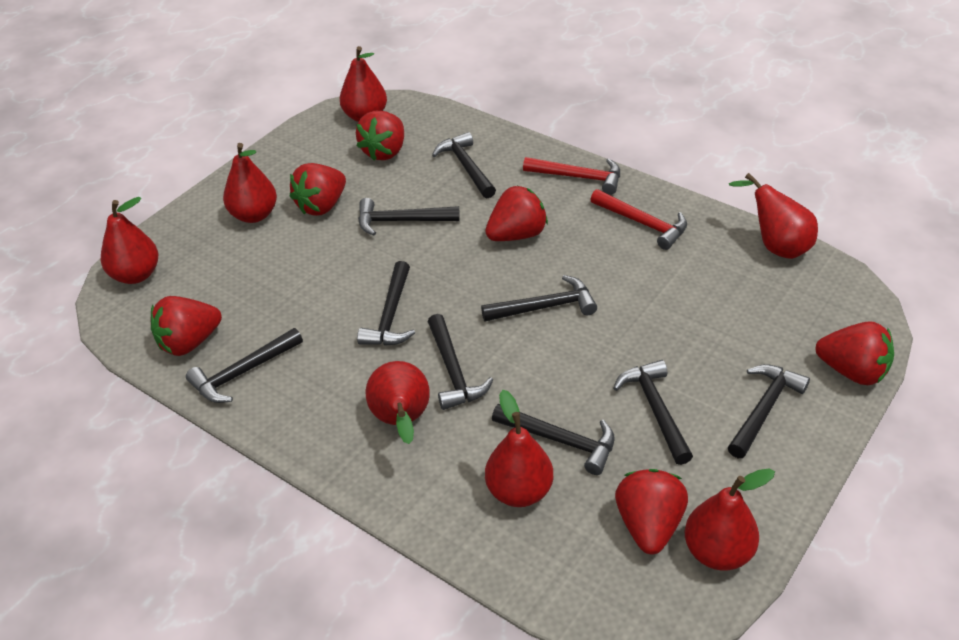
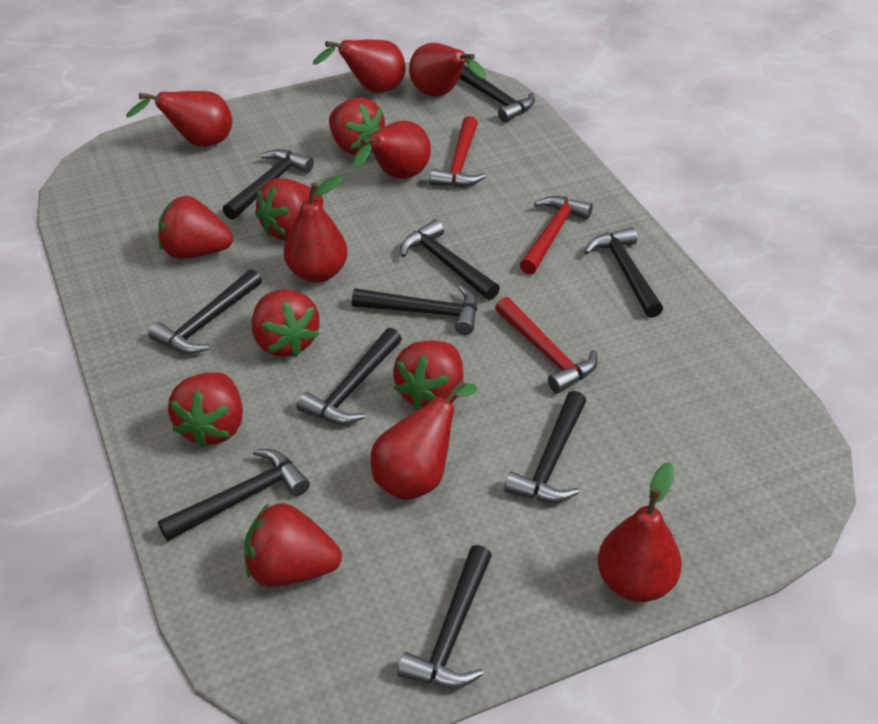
black hammer: 9 -> 10
red hammer: 2 -> 3
red strawberry: 6 -> 7

